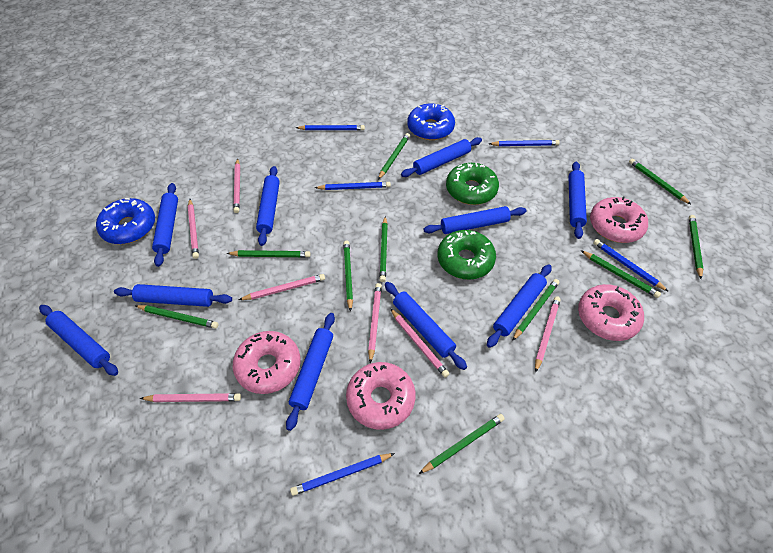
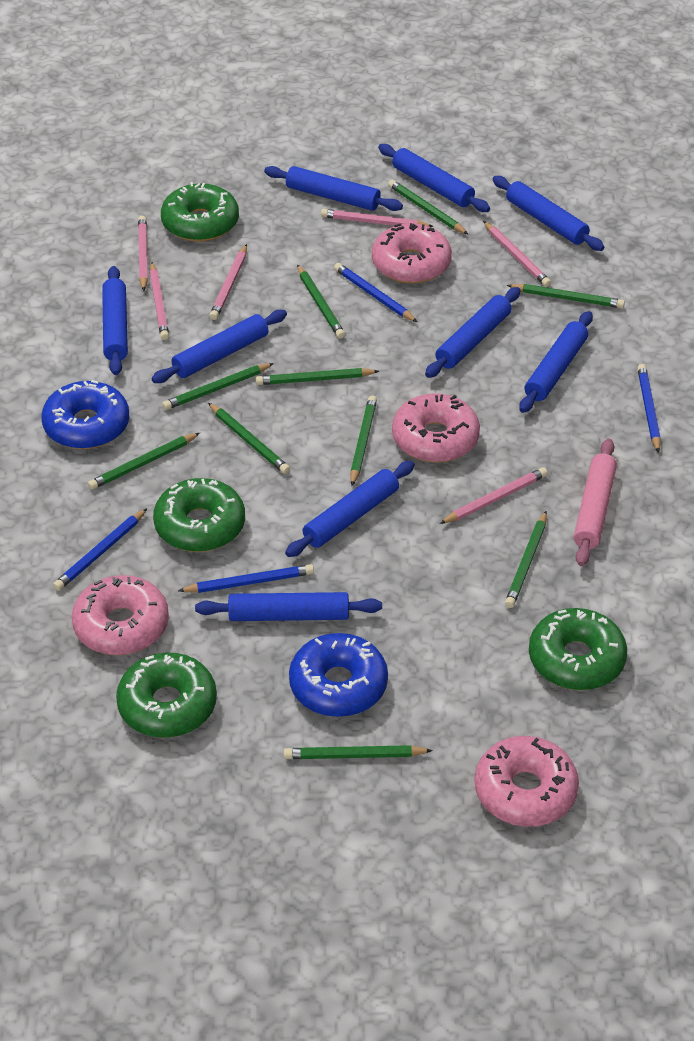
blue pencil: 5 -> 4
blue rolling pin: 10 -> 9
green donut: 2 -> 4
pink pencil: 7 -> 6
pink rolling pin: 0 -> 1

